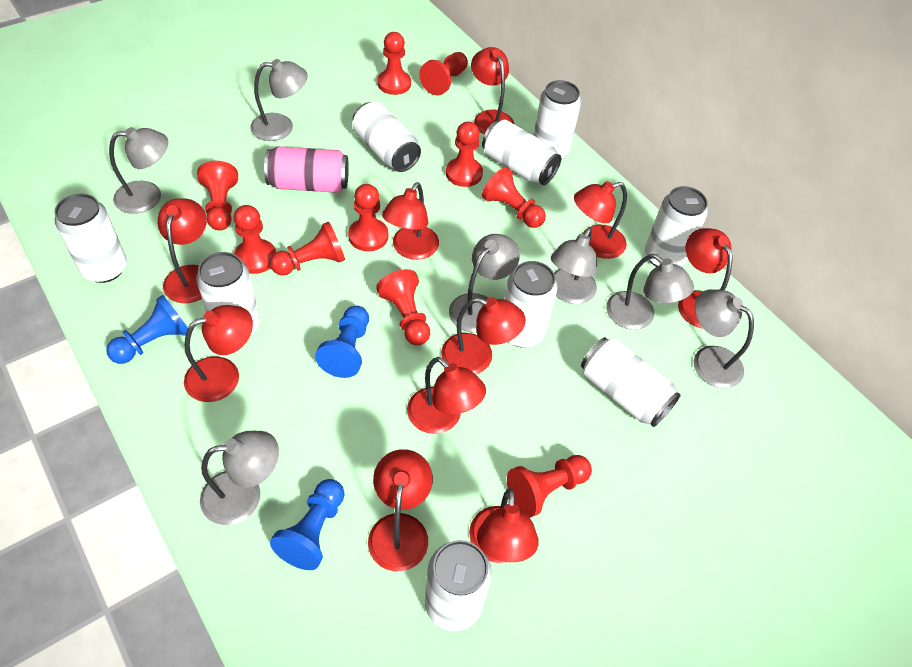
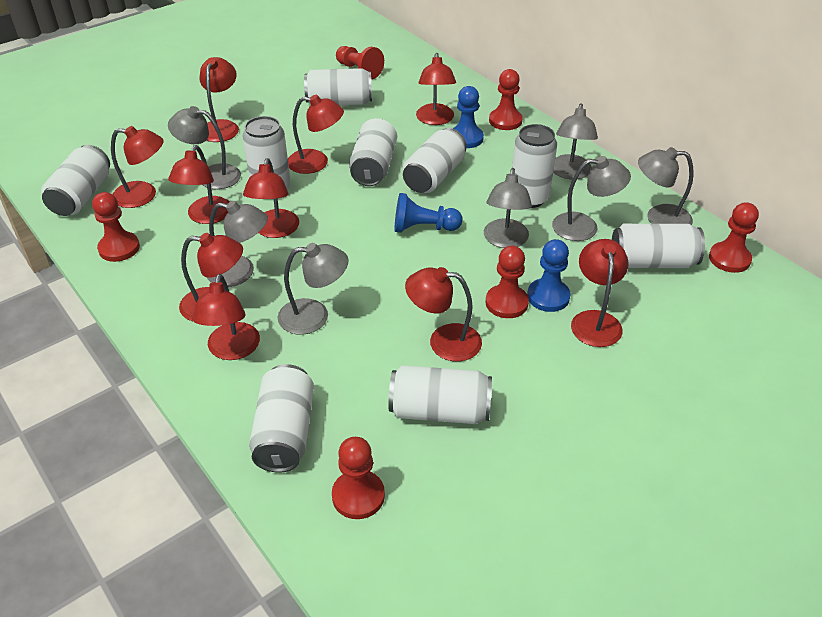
pink can: 1 -> 0
red pawn: 10 -> 6

